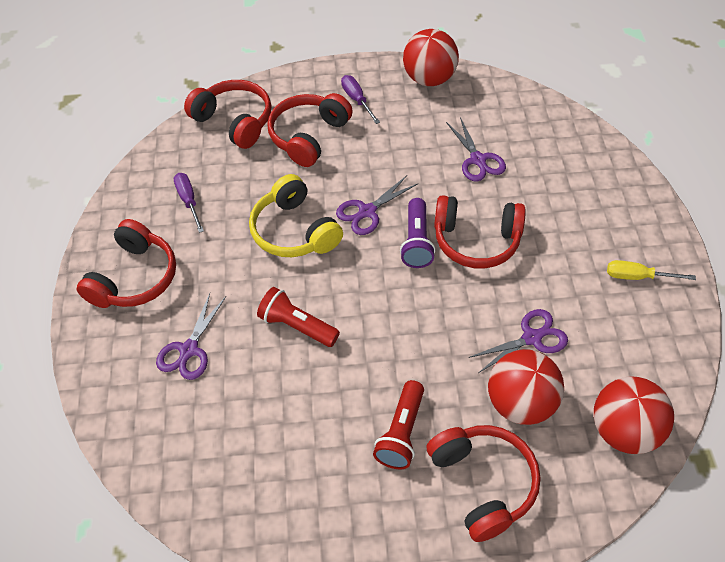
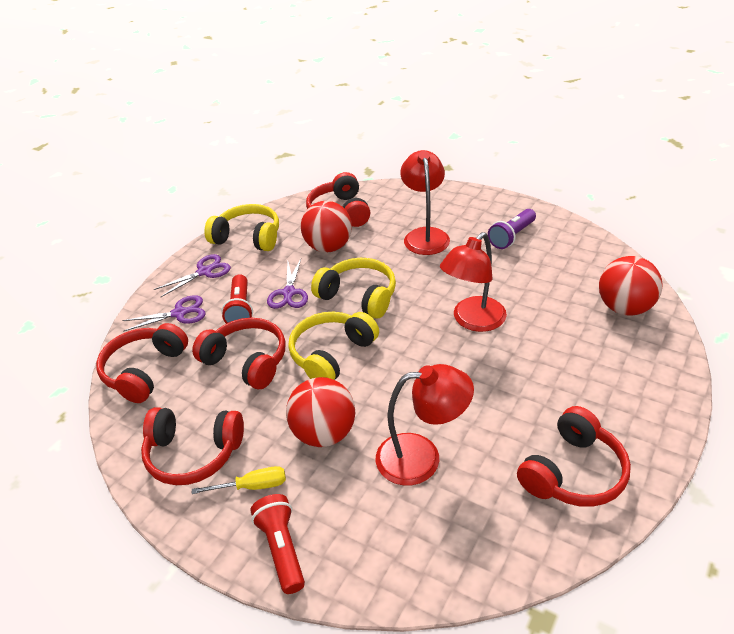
purple scissors: 4 -> 3
purple screwdriver: 2 -> 0
red lamp: 0 -> 3
yellow headphones: 1 -> 3

